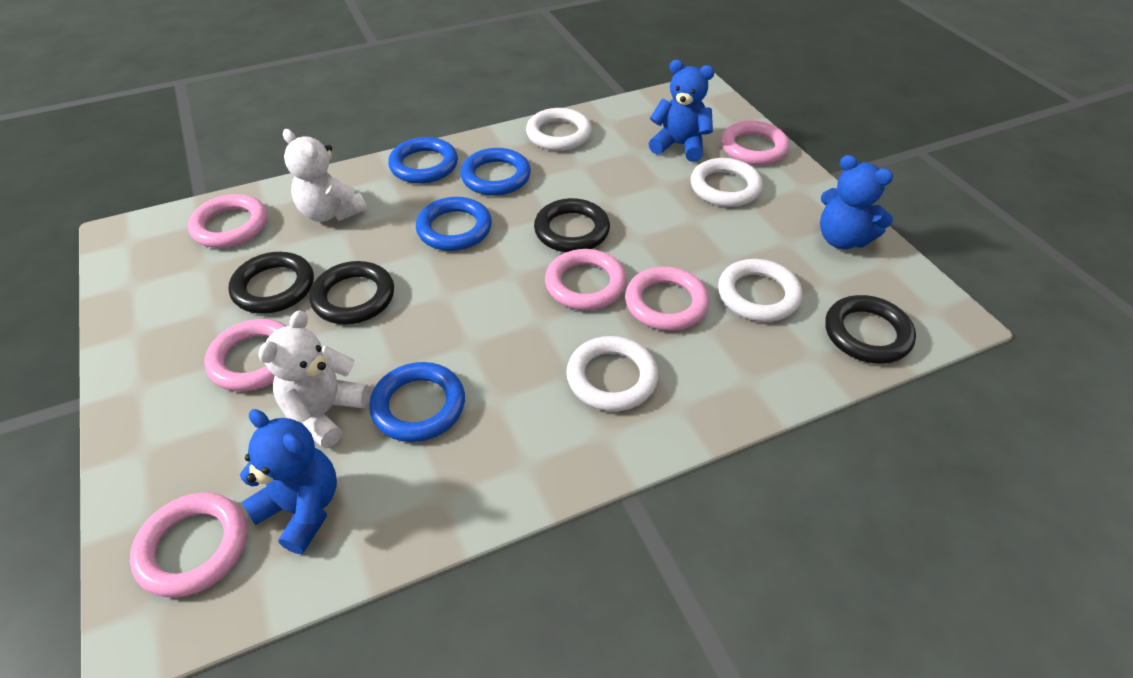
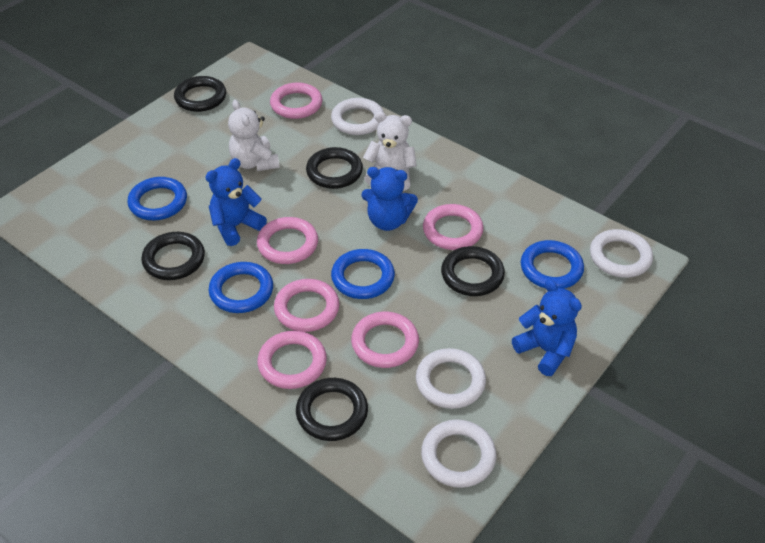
black ring: 4 -> 5

